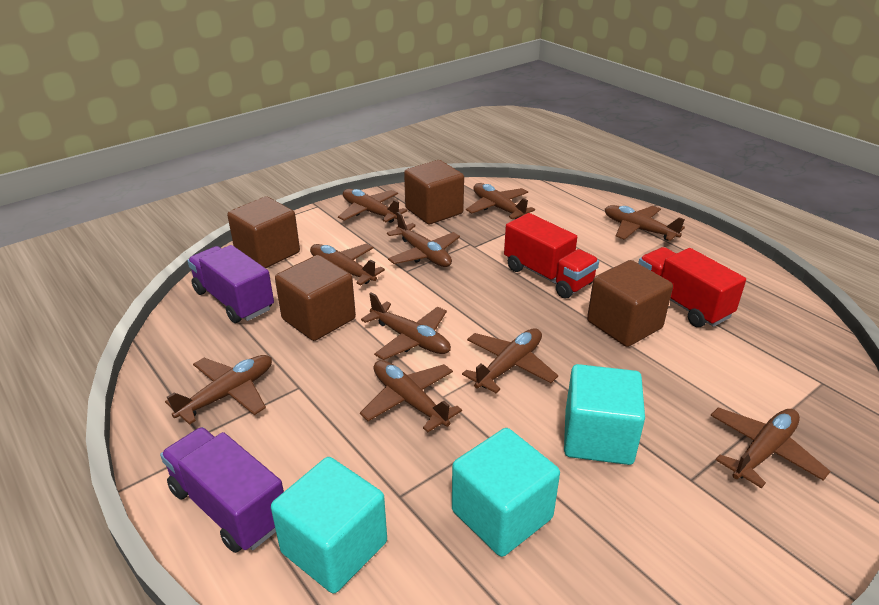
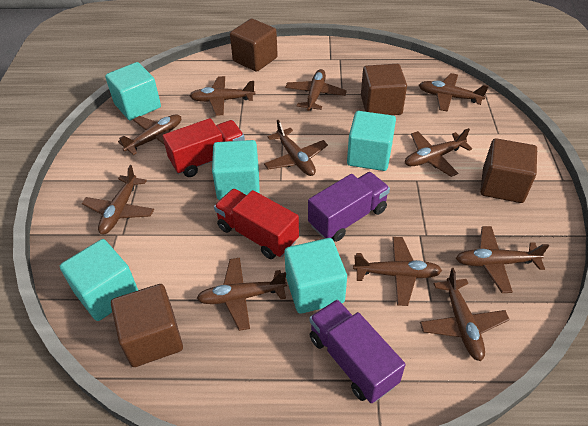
brown plane: 10 -> 11
turquoise cube: 3 -> 5

